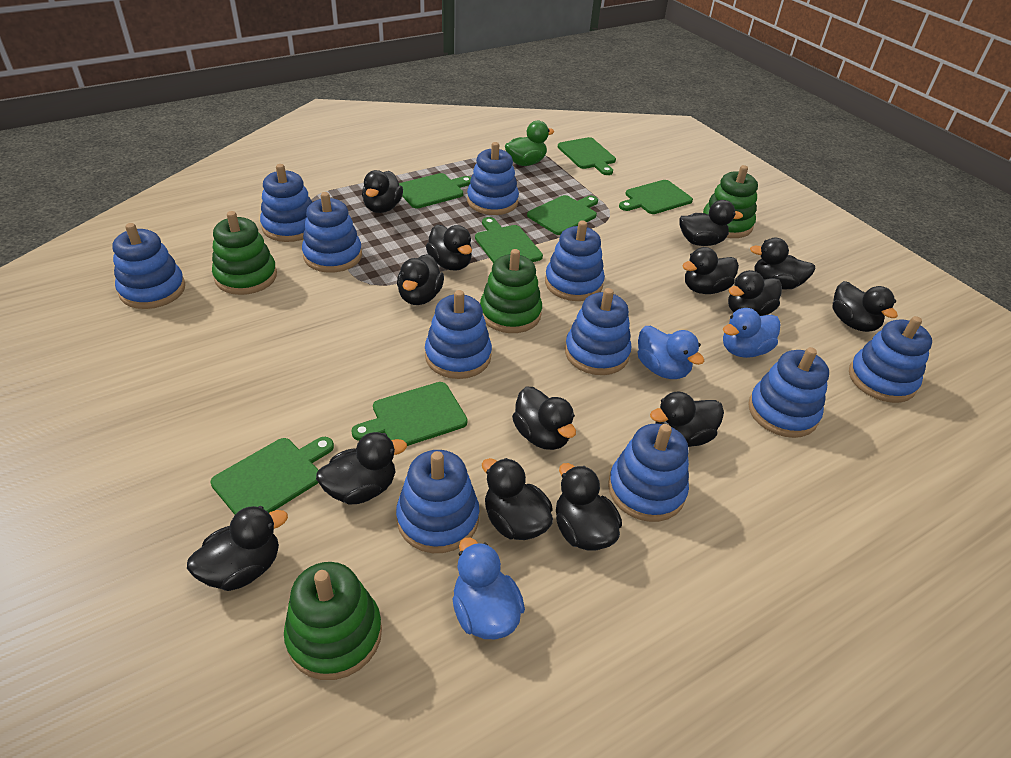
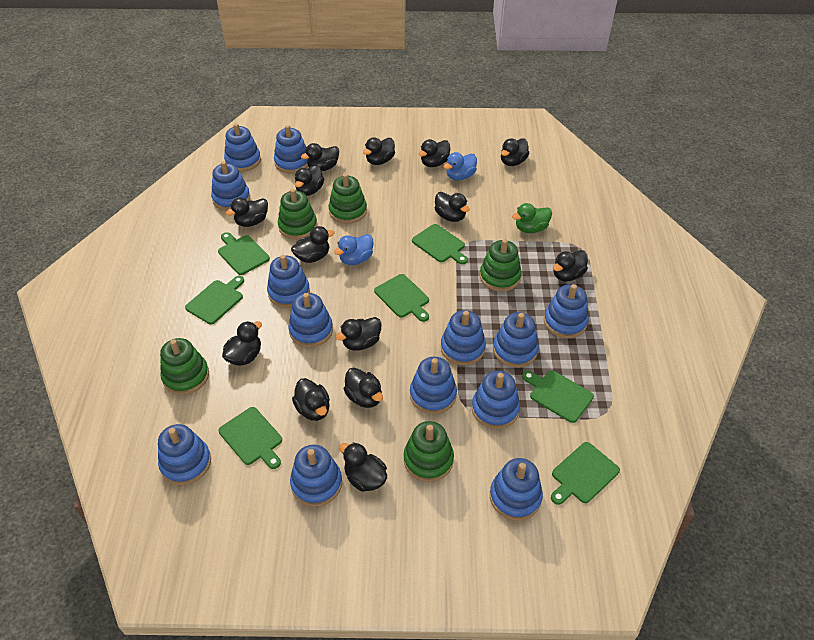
blue duck: 3 -> 2
blue stacking toy: 11 -> 13
green stacking toy: 4 -> 5

